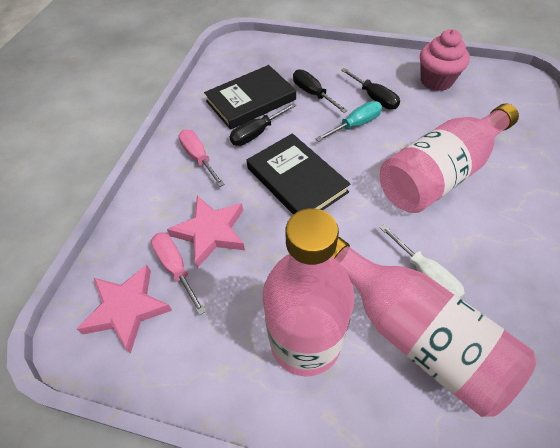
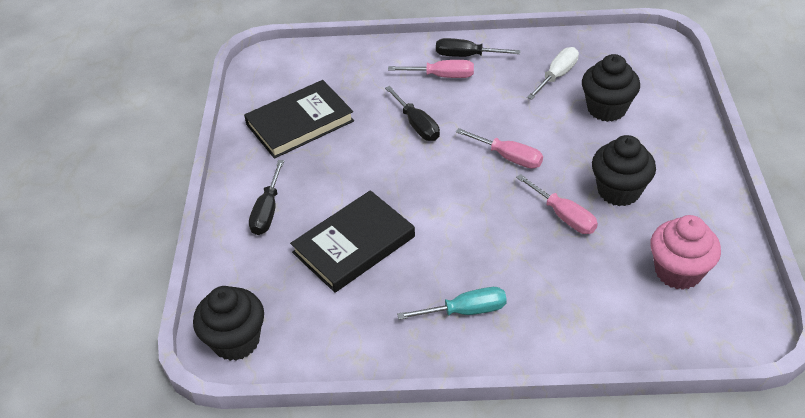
black cupcake: 0 -> 3
pink bottle: 3 -> 0
pink screwdriver: 2 -> 3
pink star: 2 -> 0

